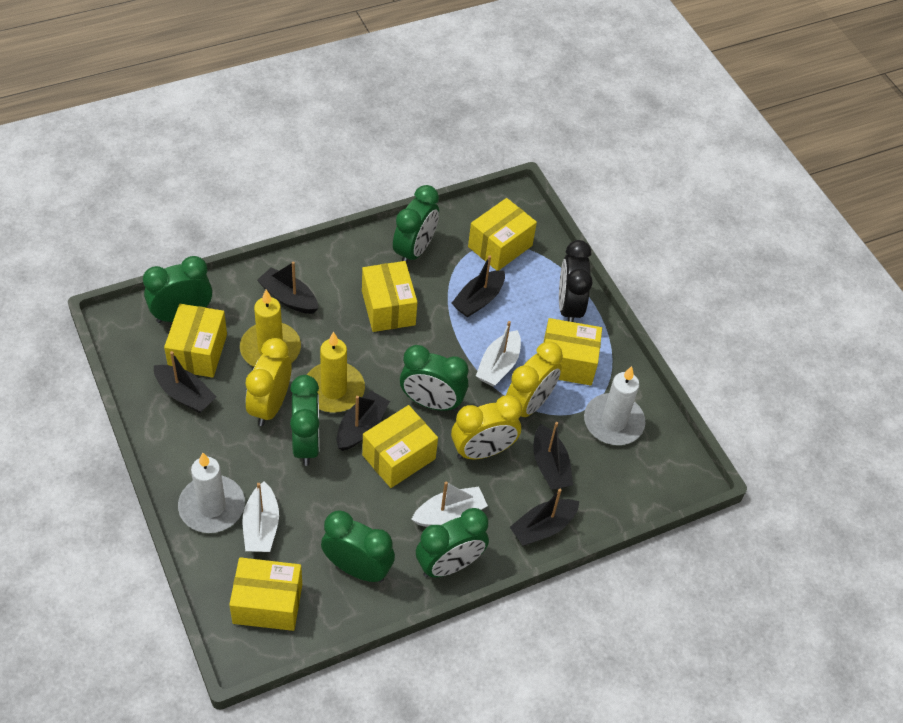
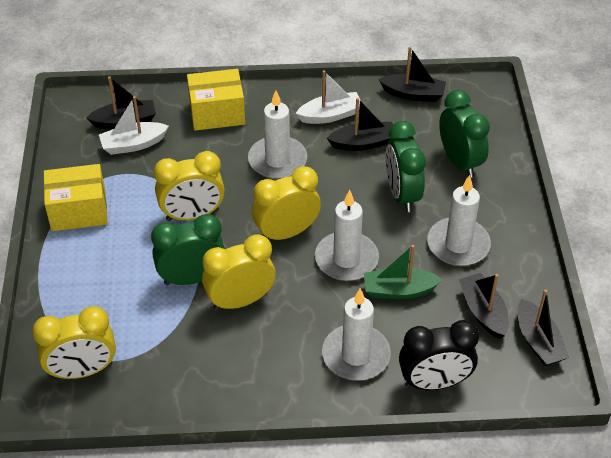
black boat: 6 -> 5
green boat: 0 -> 1
green clock: 6 -> 3
white boat: 3 -> 2
white candle: 2 -> 4
yellow box: 6 -> 2
yellow candle: 2 -> 0
yellow clock: 3 -> 4

